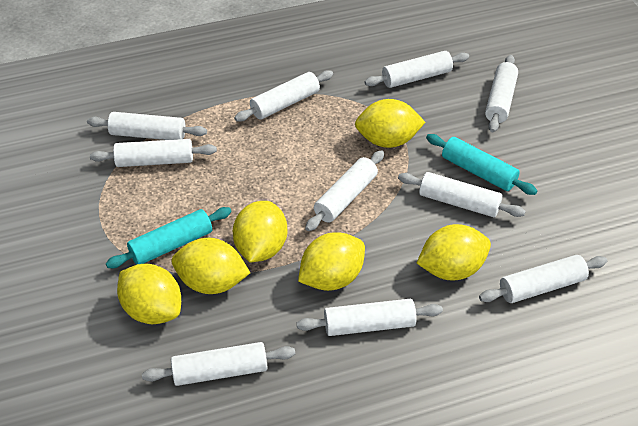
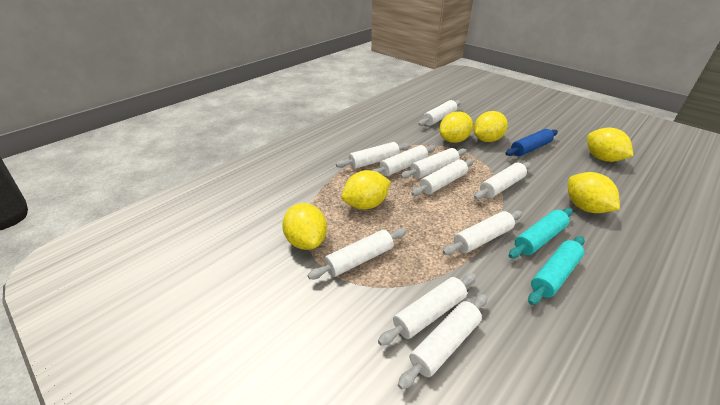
blue rolling pin: 0 -> 1

